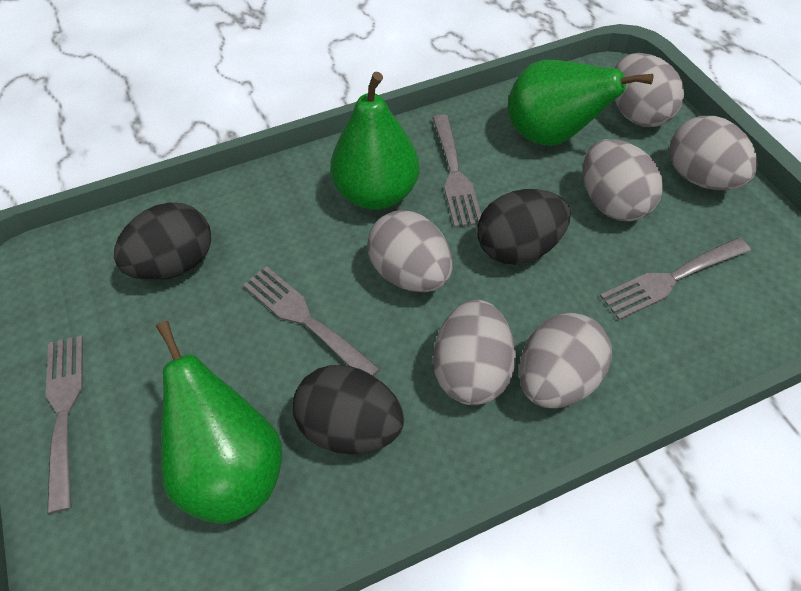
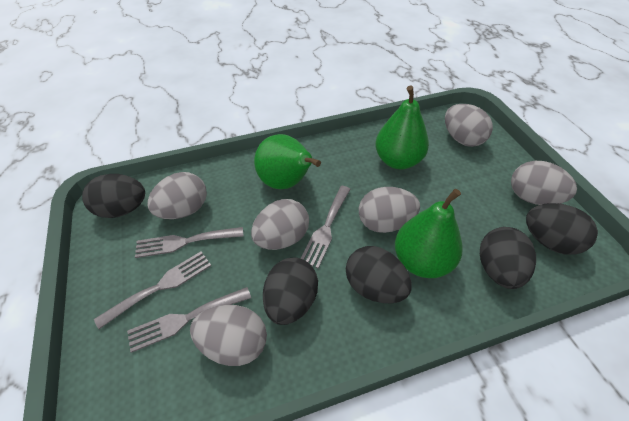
black egg: 3 -> 5

